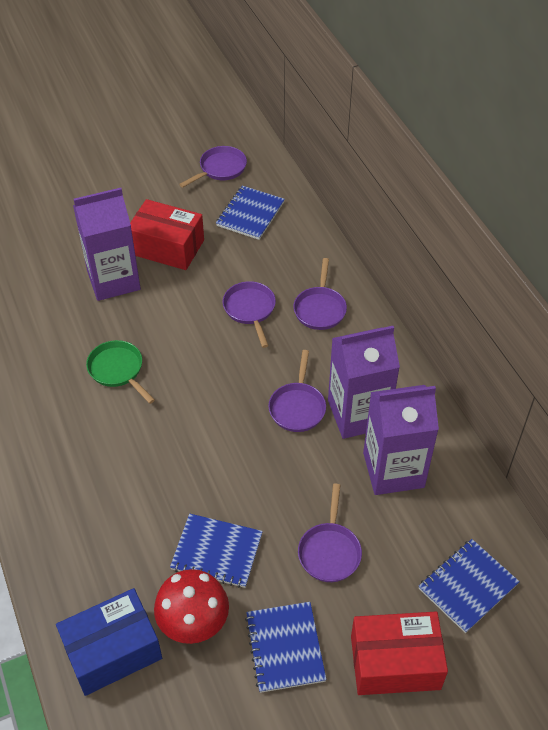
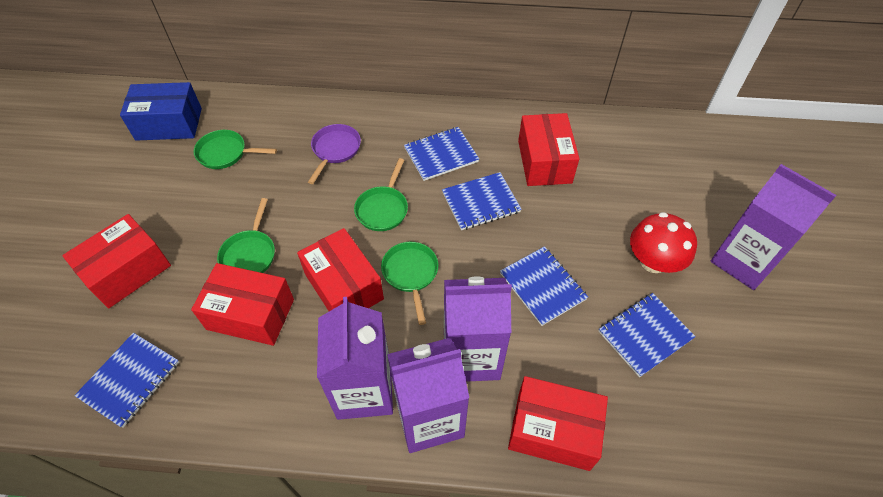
blue notebook: 4 -> 5
green pan: 1 -> 4
purple carton: 3 -> 4
purple pan: 5 -> 1
red box: 2 -> 5

